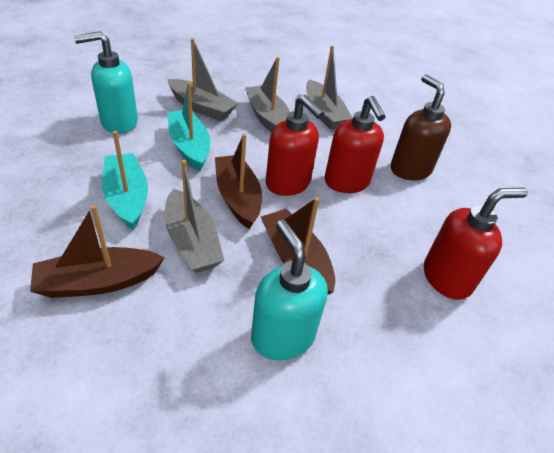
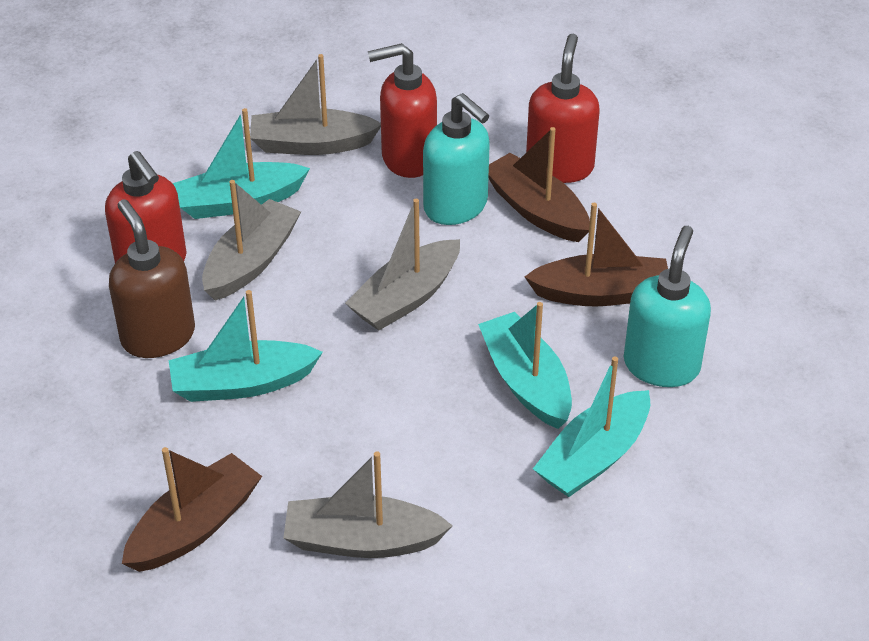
turquoise boat: 2 -> 4

